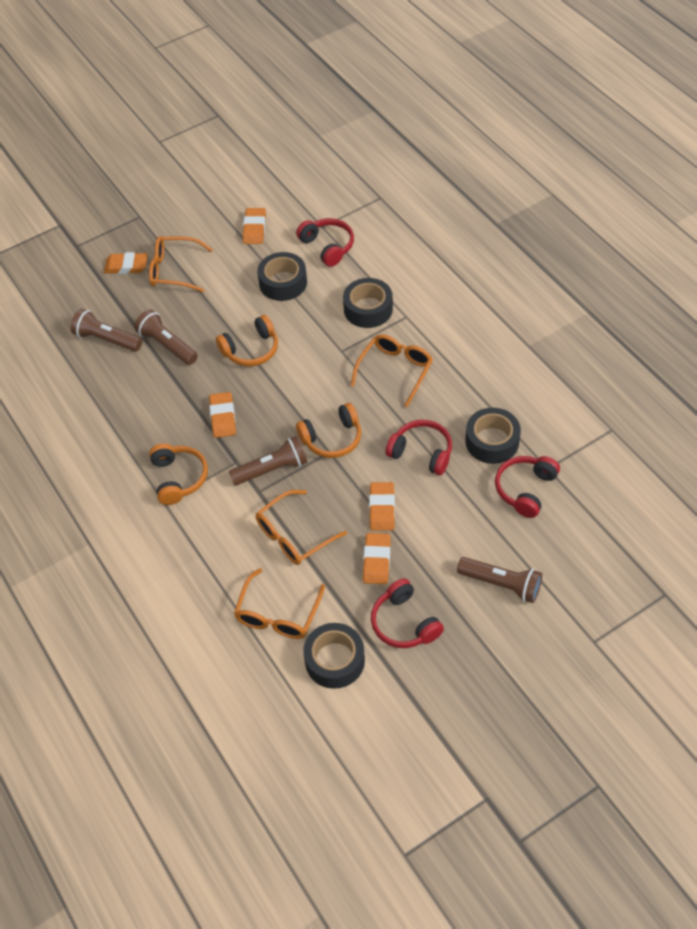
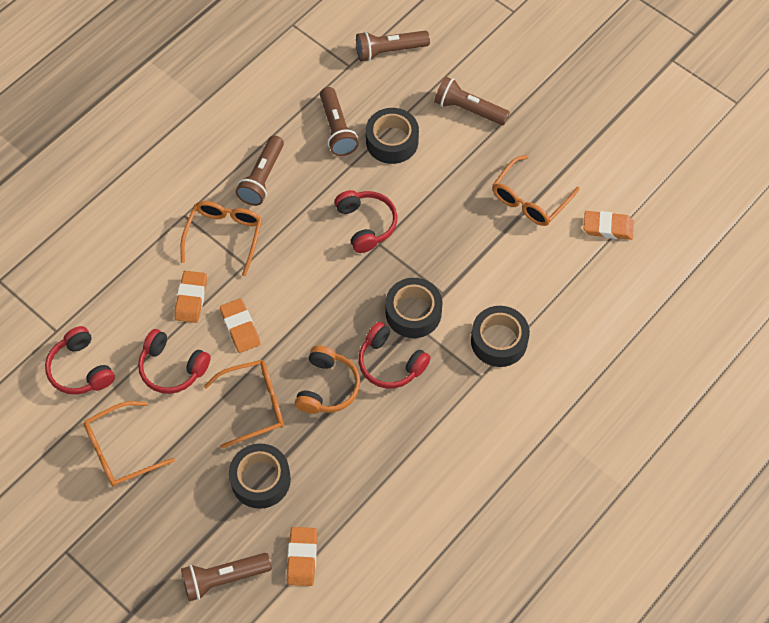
brown flashlight: 4 -> 5
orange eraser: 5 -> 4
orange headphones: 3 -> 1

